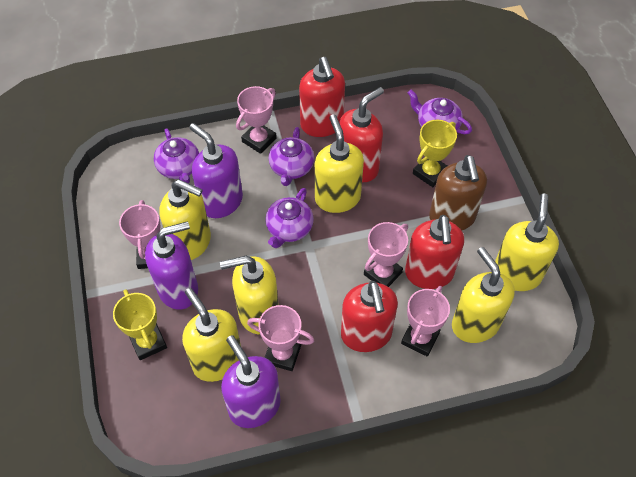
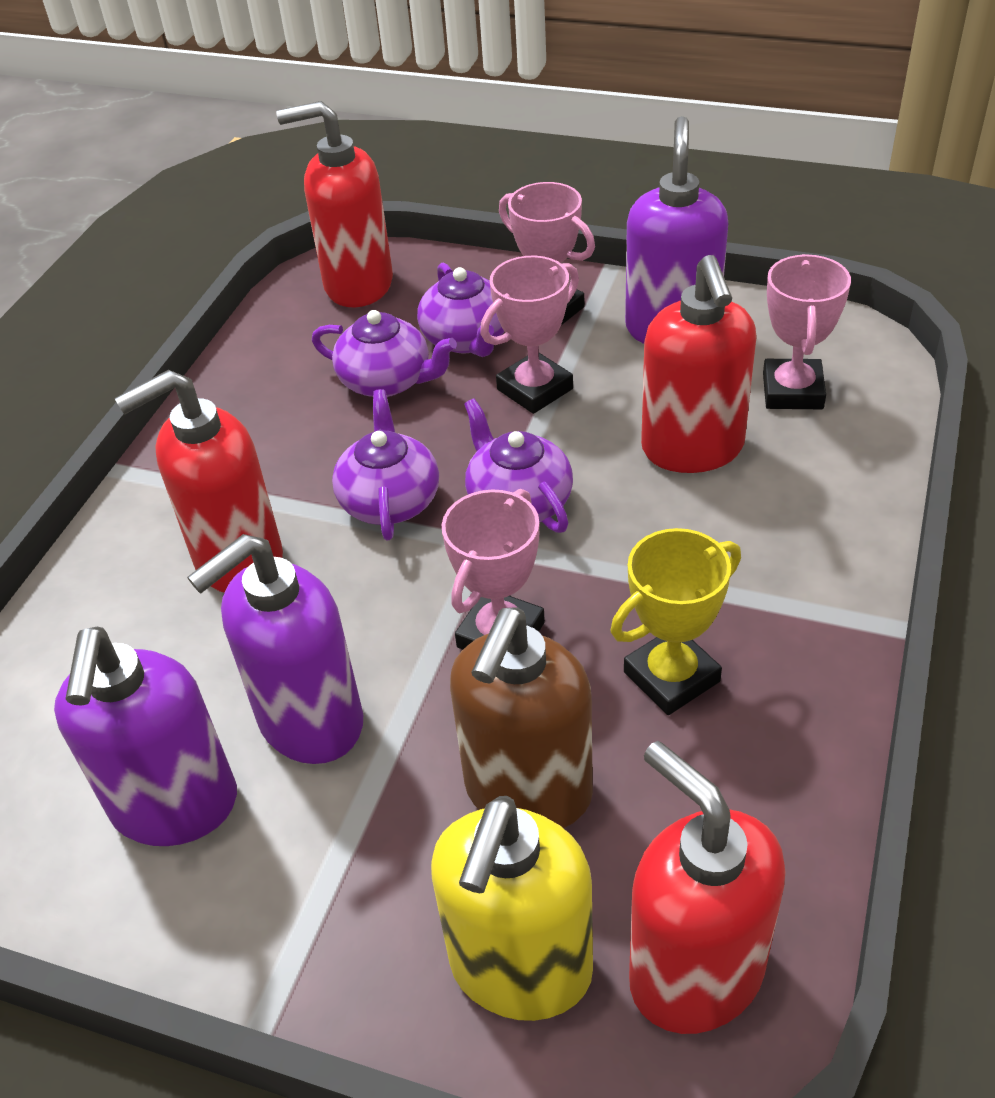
pink trophy: 5 -> 4
yellow soap dispenser: 6 -> 1
yellow trophy: 2 -> 1

